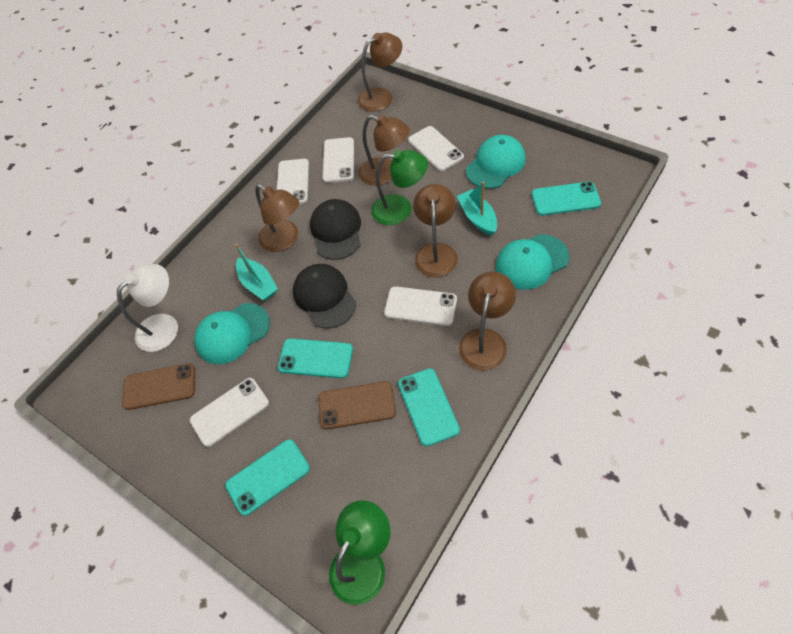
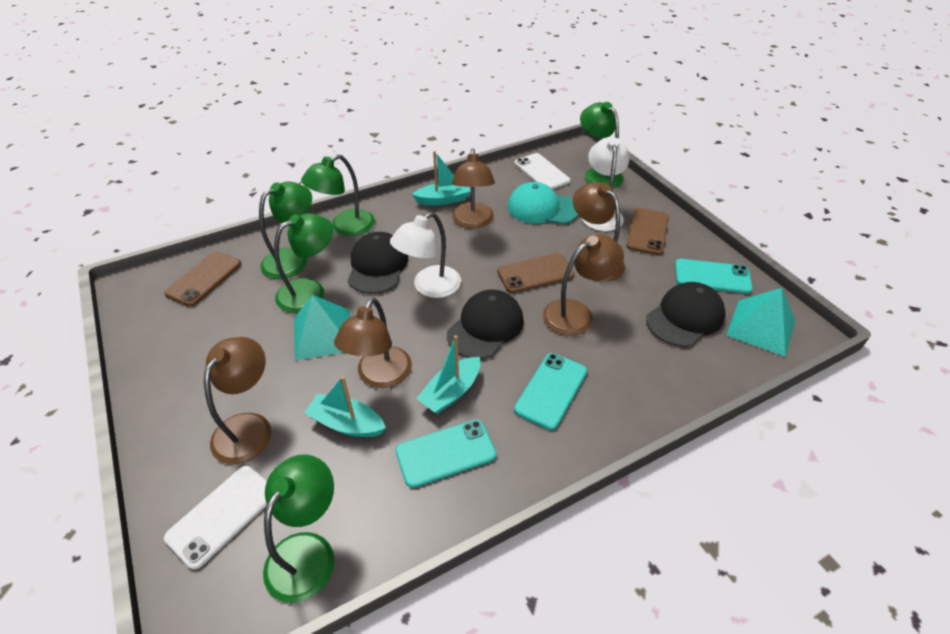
black cap: 2 -> 3
brown phone: 2 -> 3
green lamp: 2 -> 5
turquoise boat: 2 -> 3
turquoise cap: 3 -> 1
turquoise phone: 4 -> 3
turquoise pyramid: 0 -> 2
white lamp: 1 -> 2
white phone: 5 -> 2

